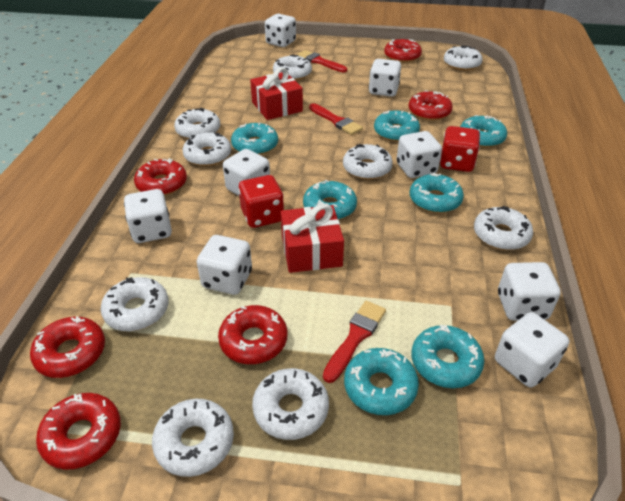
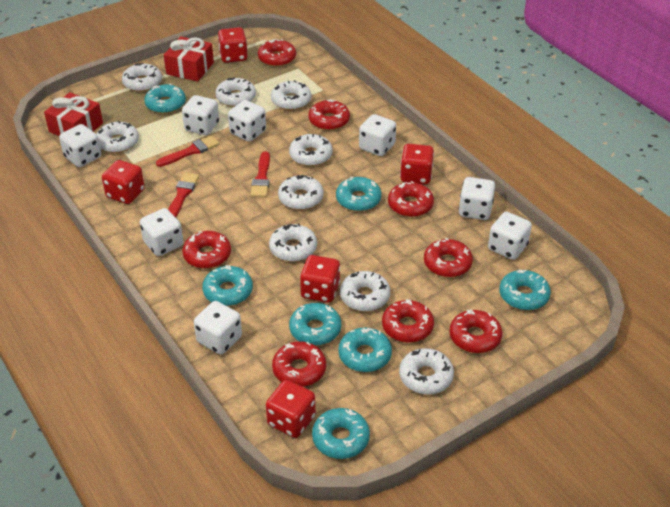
red dice: 2 -> 5
red donut: 6 -> 8

